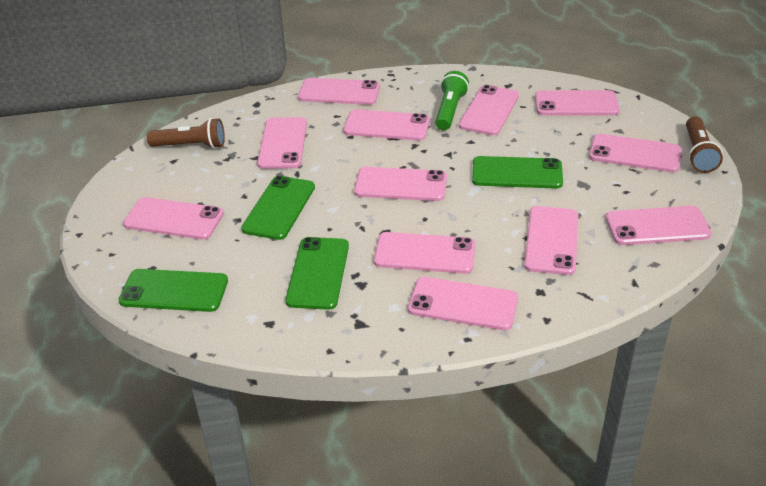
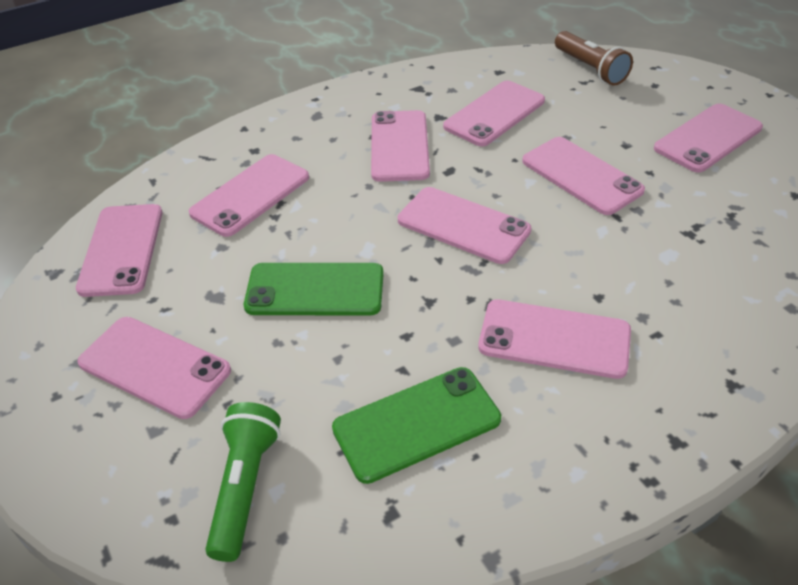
brown flashlight: 2 -> 1
green phone: 4 -> 2
pink phone: 12 -> 9

